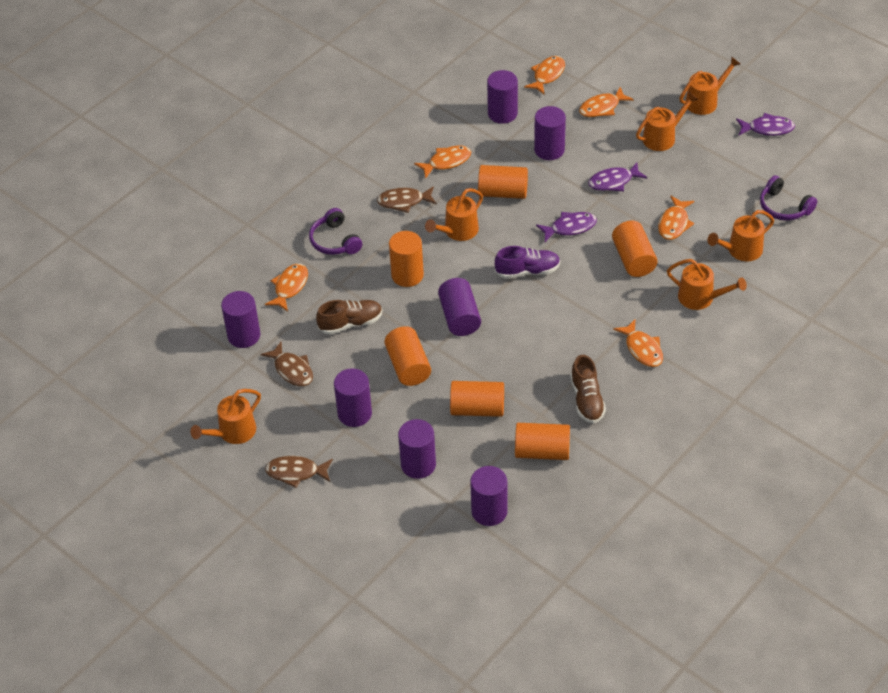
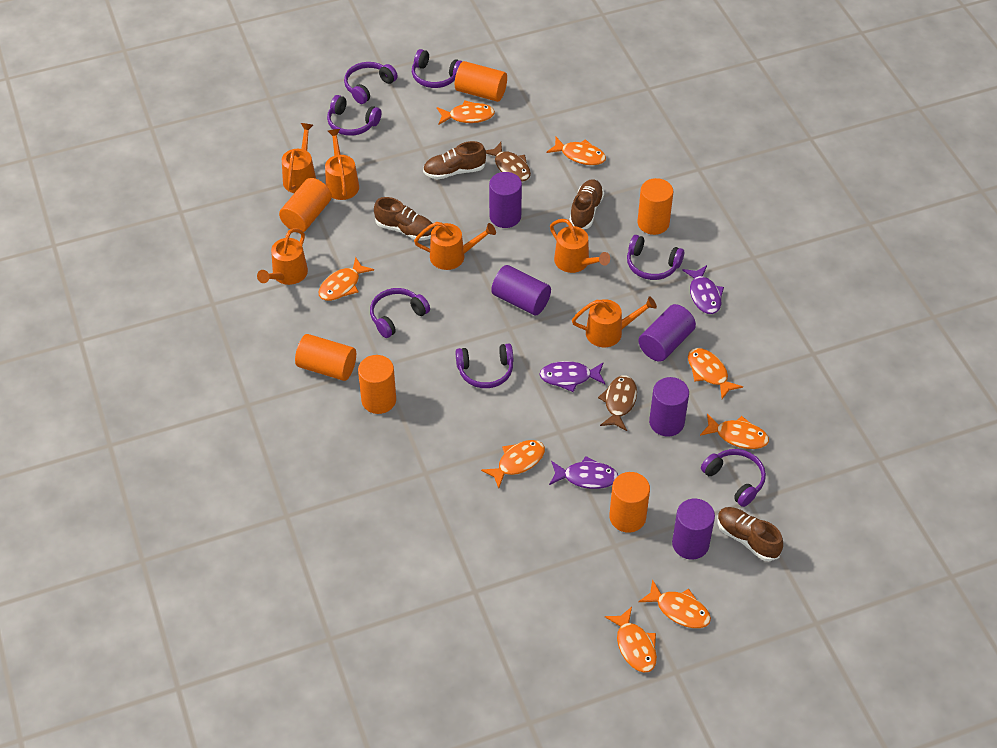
brown fish: 3 -> 2
brown shoe: 2 -> 4
orange fish: 6 -> 8
purple cylinder: 7 -> 5
purple headphones: 2 -> 7
purple shoe: 1 -> 0

